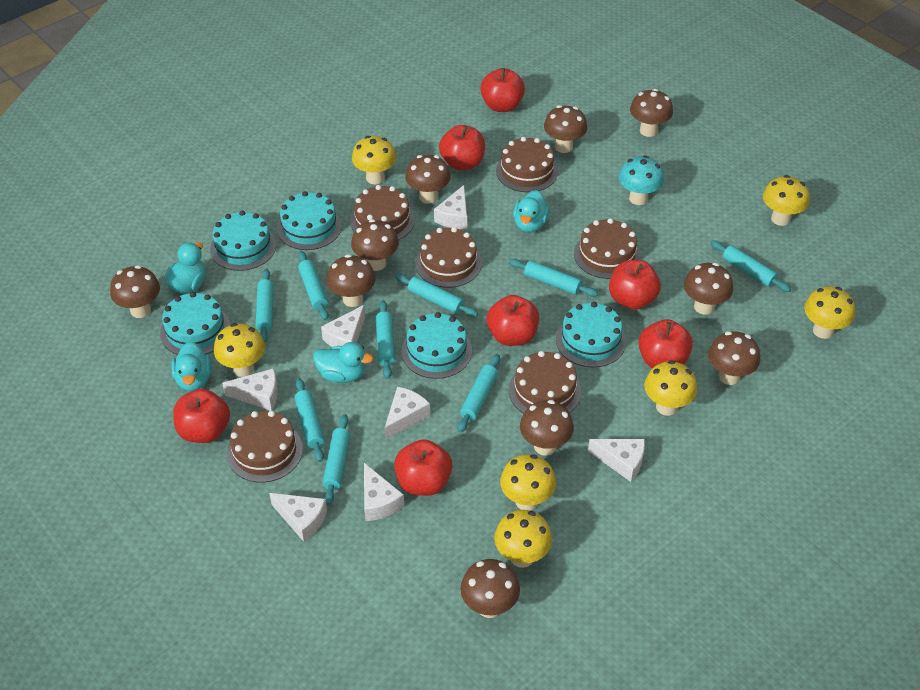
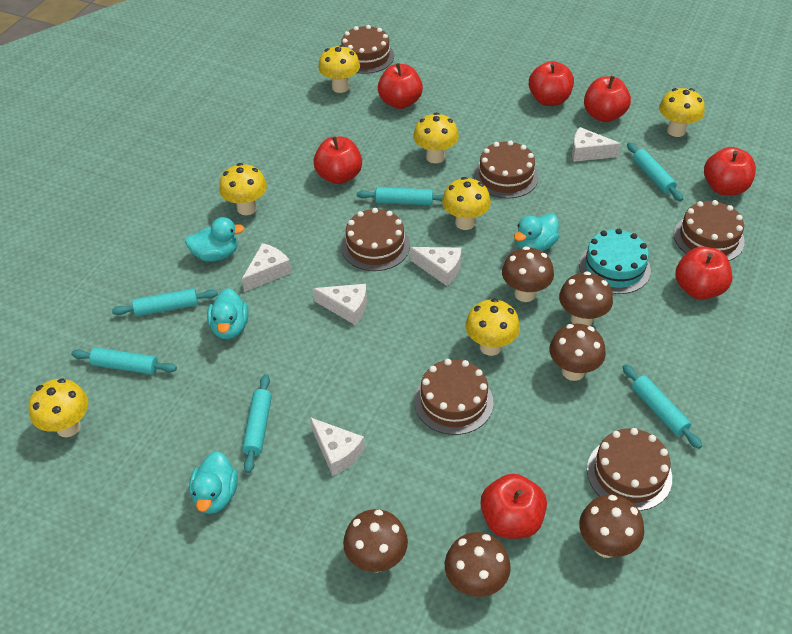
brown mushroom: 10 -> 6
turquoise cake: 5 -> 1
turquoise mushroom: 1 -> 0
turquoise rolling pin: 9 -> 6
white cheese: 7 -> 5

